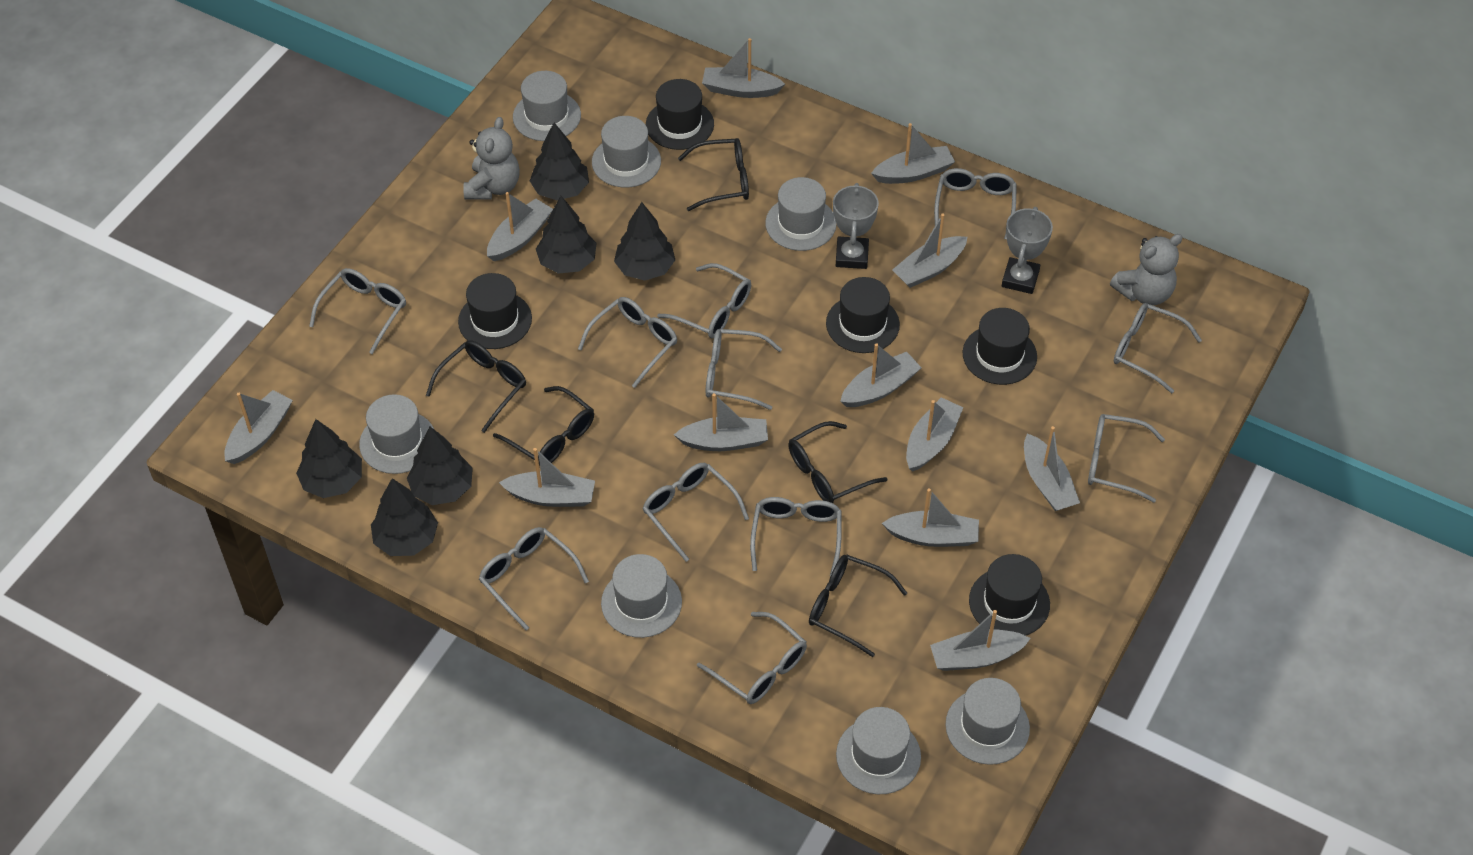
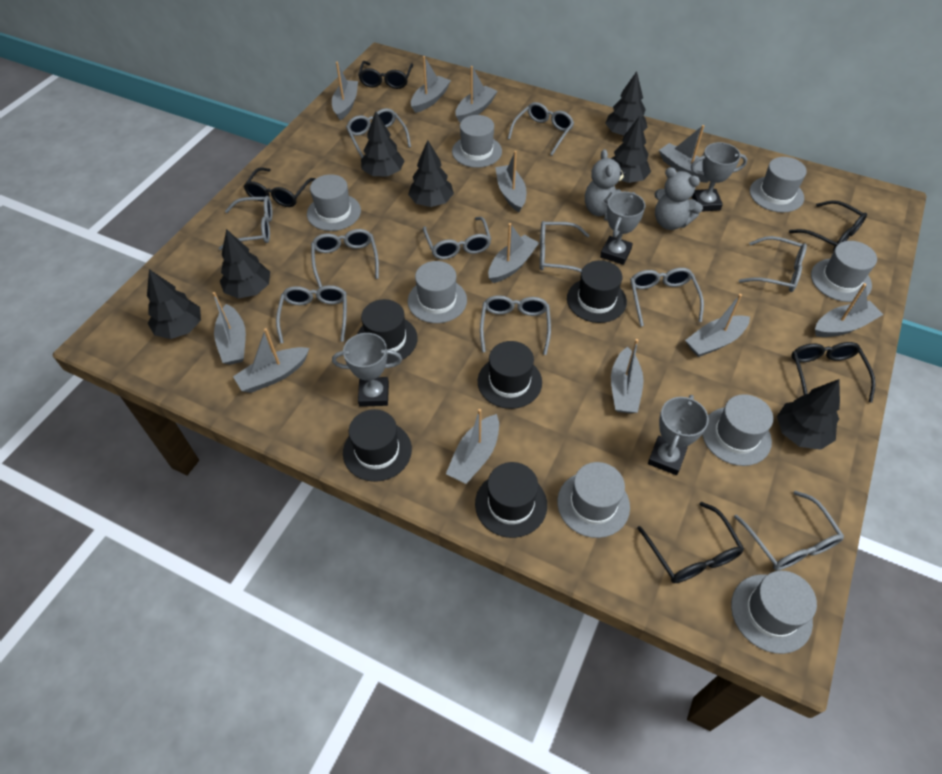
black tree: 6 -> 7
grey hat: 7 -> 8
grey trophy: 2 -> 4

